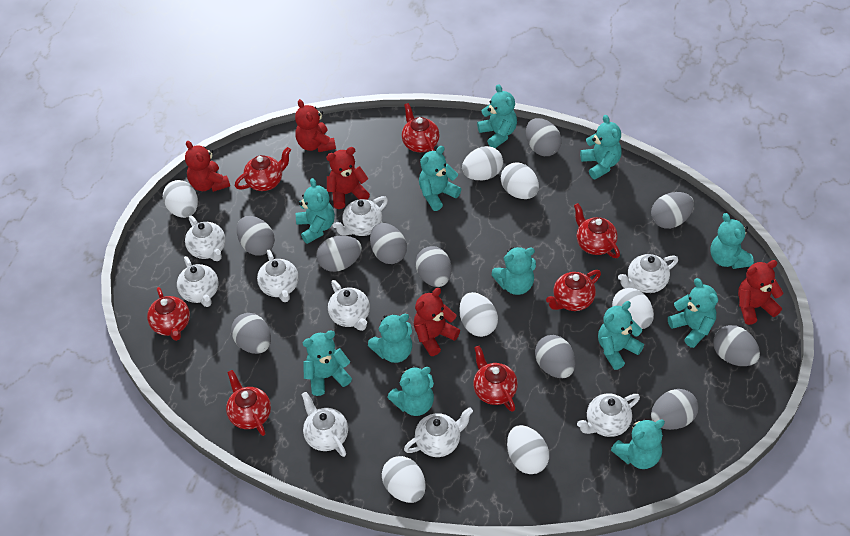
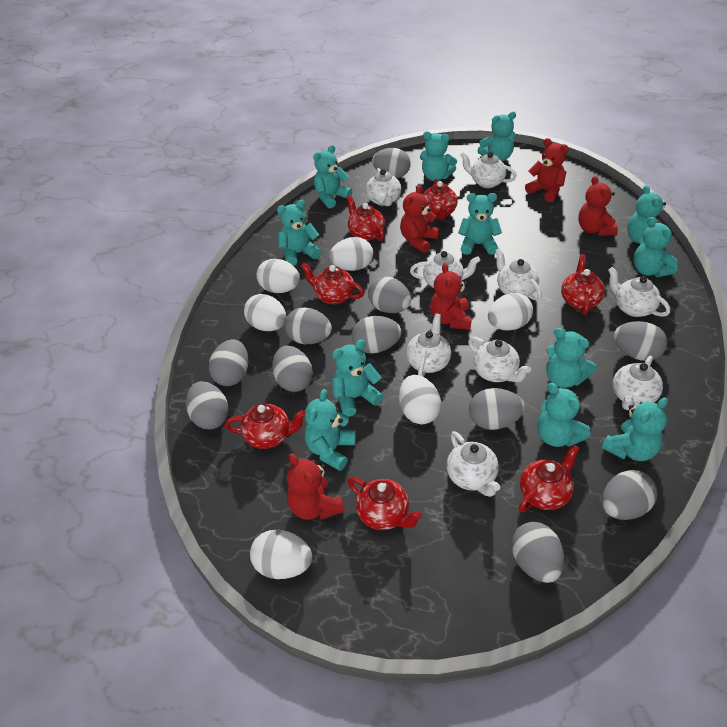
grey egg: 10 -> 11
white egg: 7 -> 6

